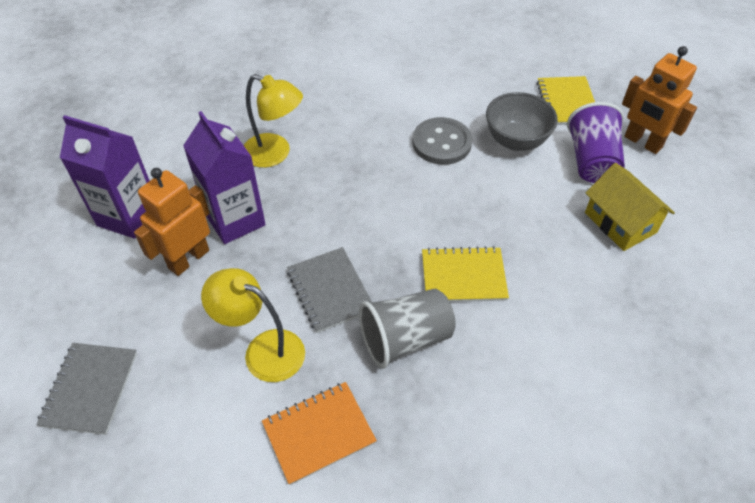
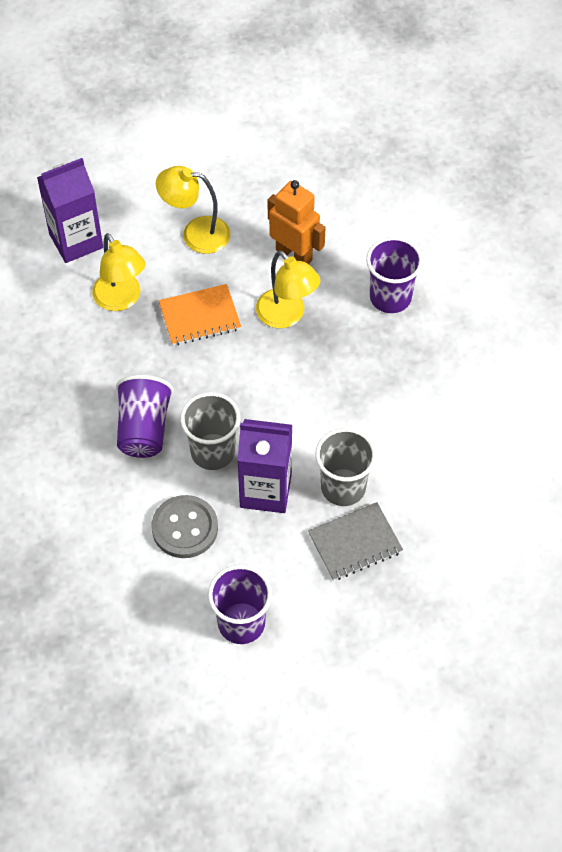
grey bowl: 1 -> 0
grey cup: 1 -> 2
grey notebook: 2 -> 1
orange robot: 2 -> 1
purple cup: 1 -> 3
yellow house: 1 -> 0
yellow lamp: 2 -> 3
yellow notebook: 2 -> 0

